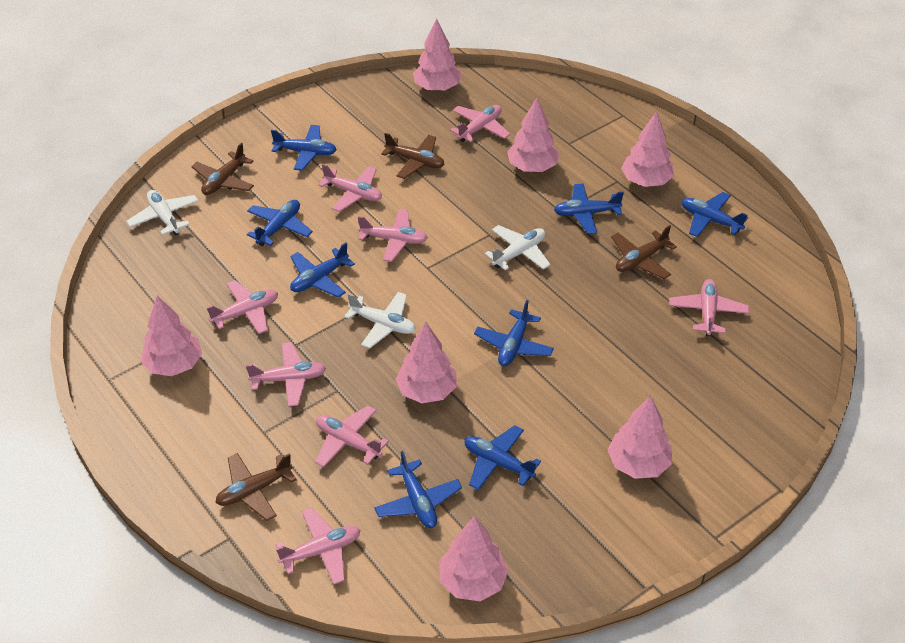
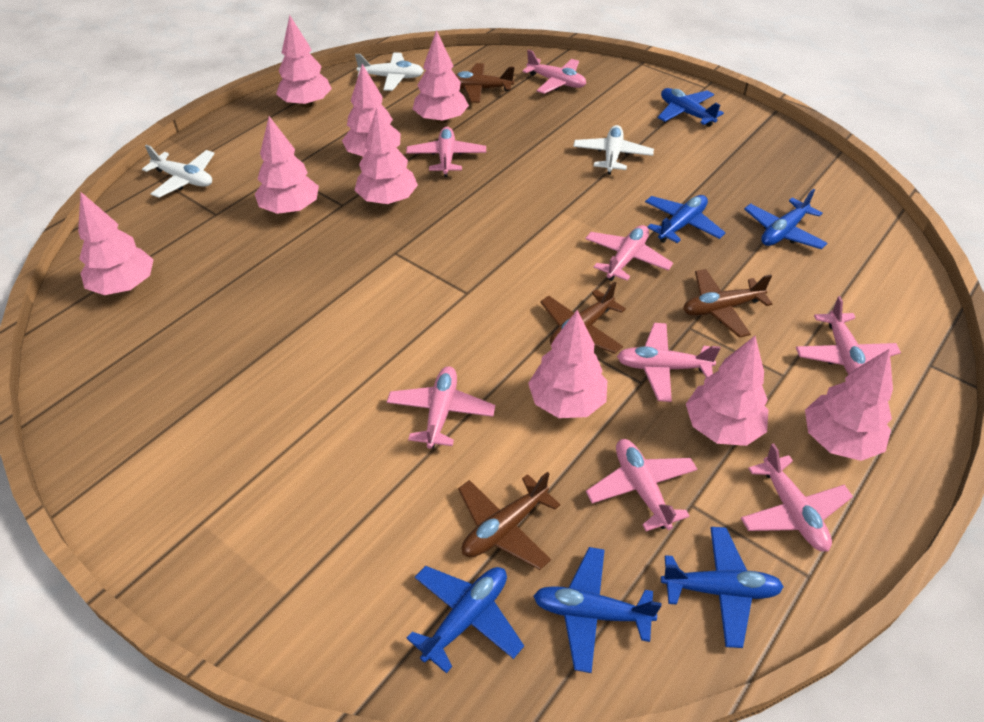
blue plane: 8 -> 6
pink tree: 7 -> 9

